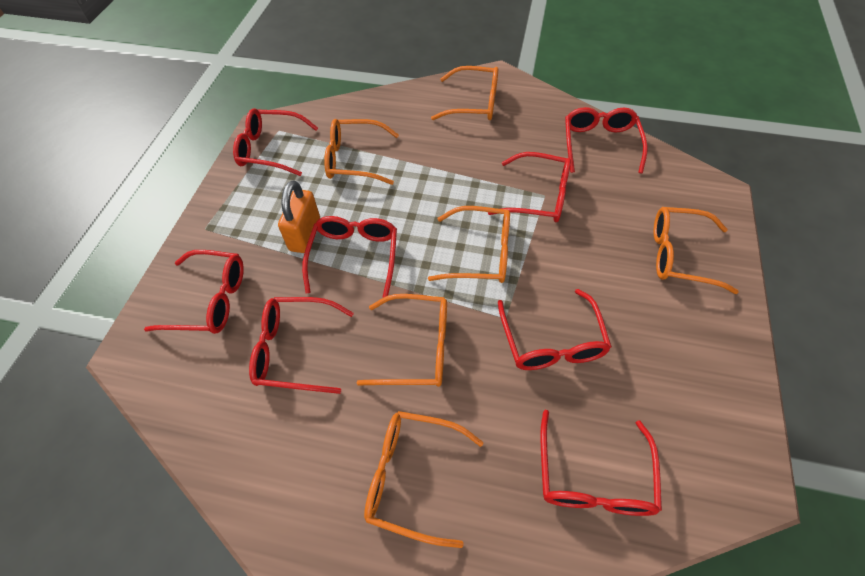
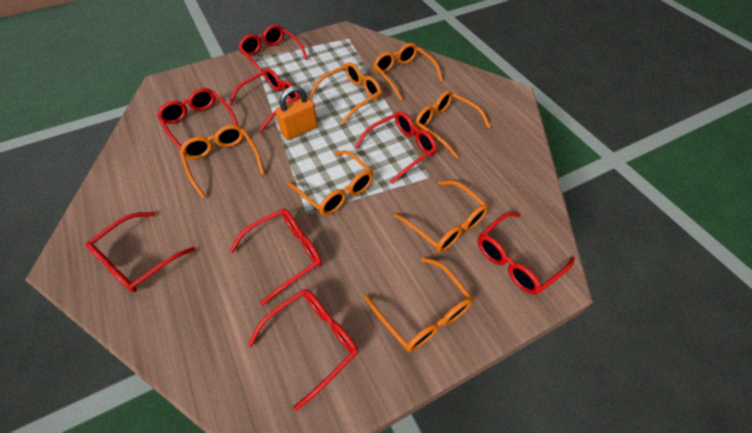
orange glasses: 6 -> 7

